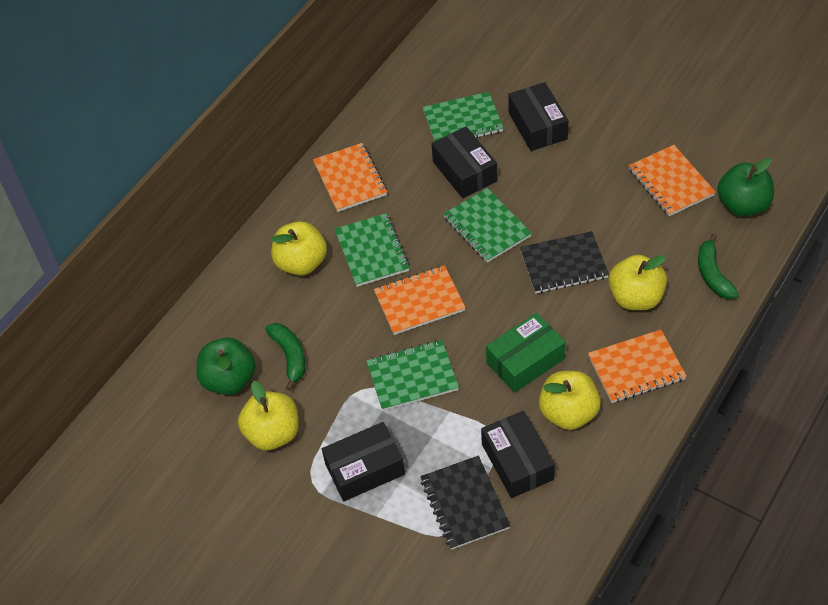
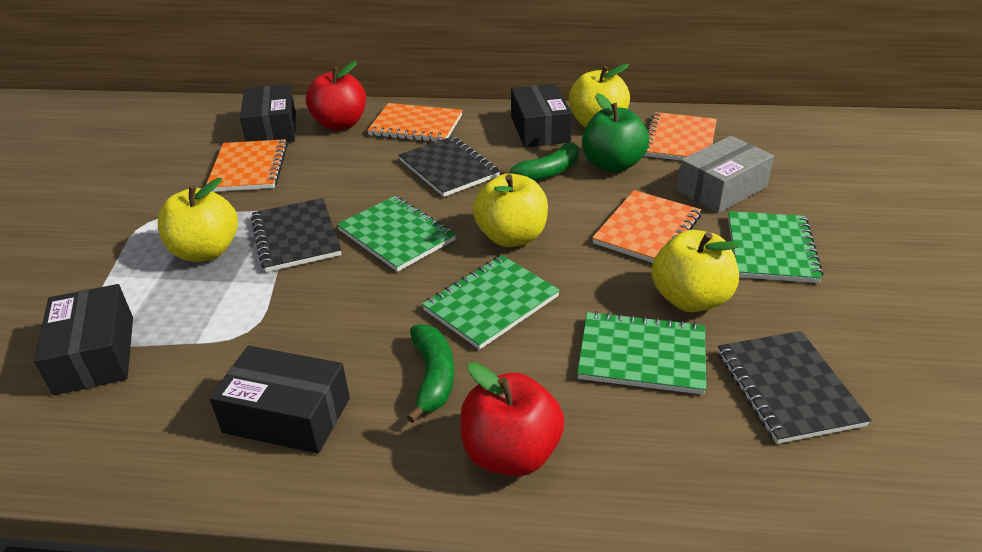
black notebook: 2 -> 3
green apple: 2 -> 1
green box: 1 -> 0
grey box: 0 -> 1
red apple: 0 -> 2

